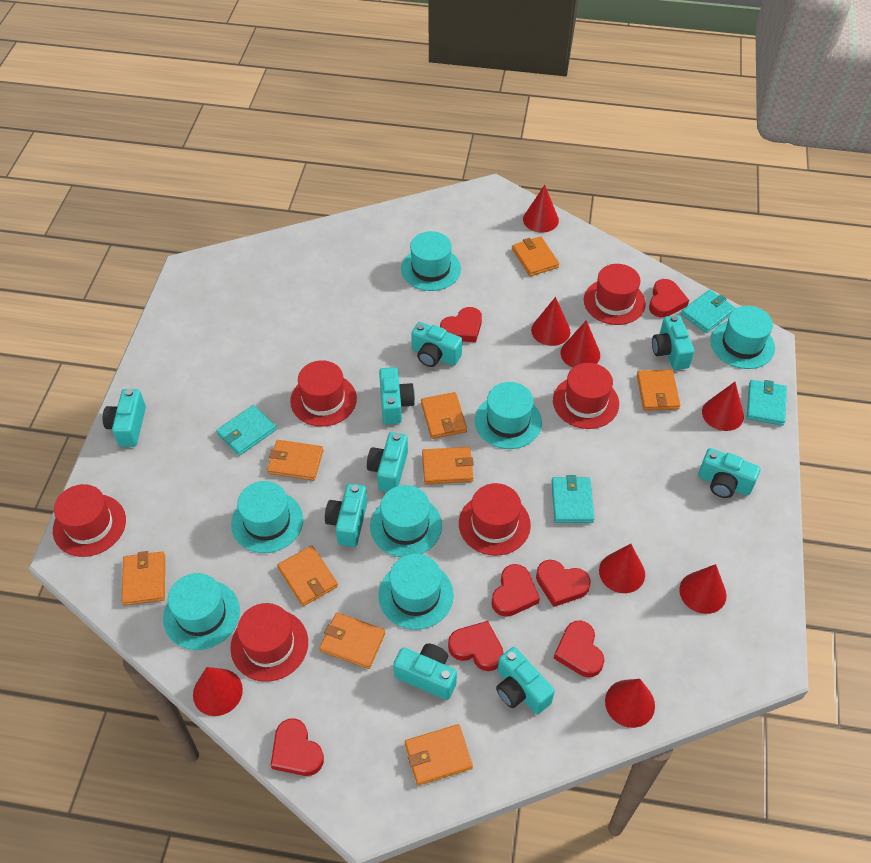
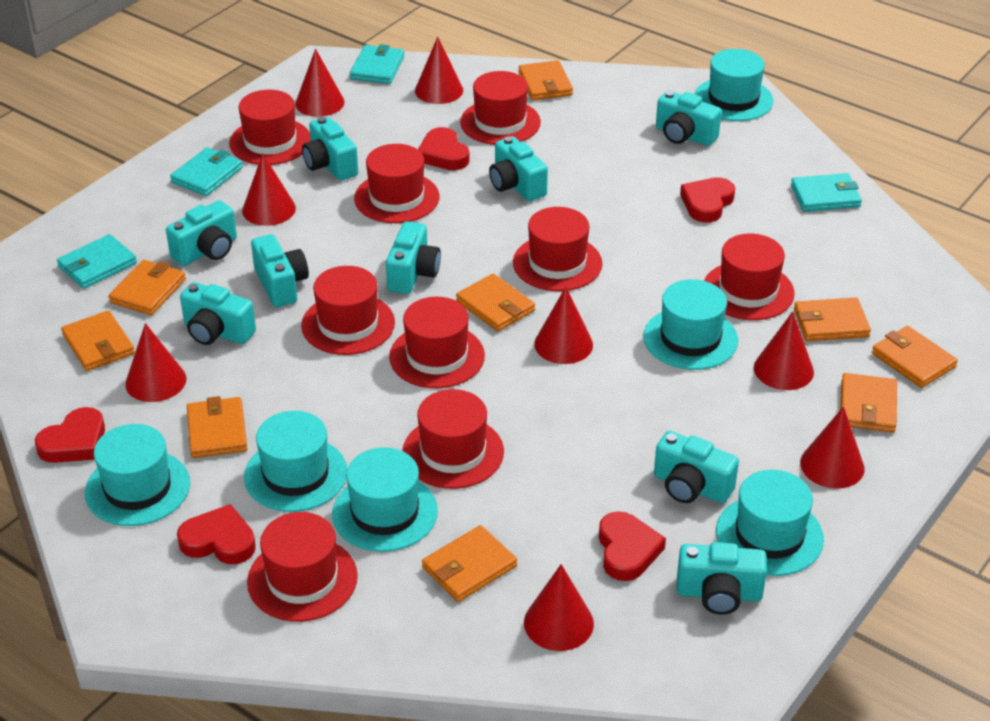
red hat: 6 -> 9
red heart: 7 -> 5
turquoise hat: 7 -> 6

